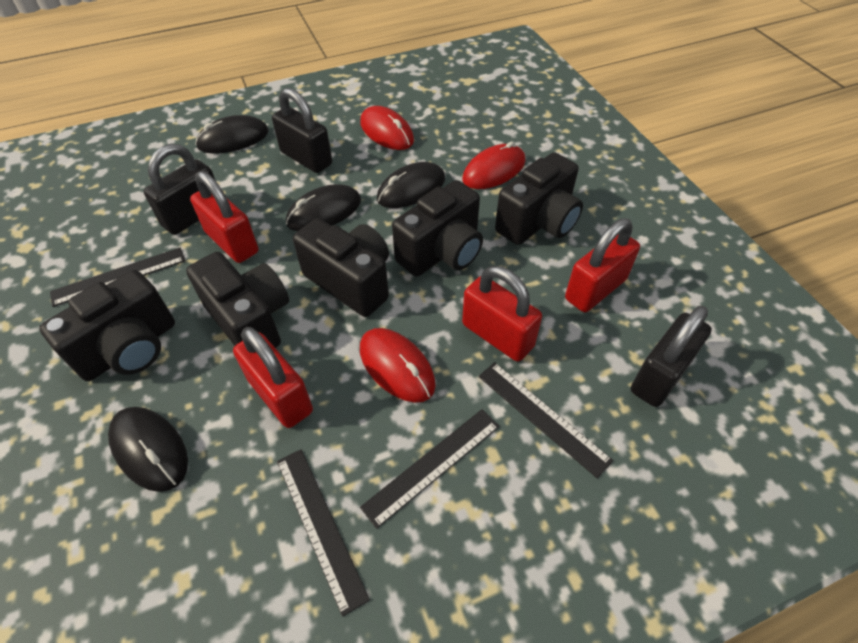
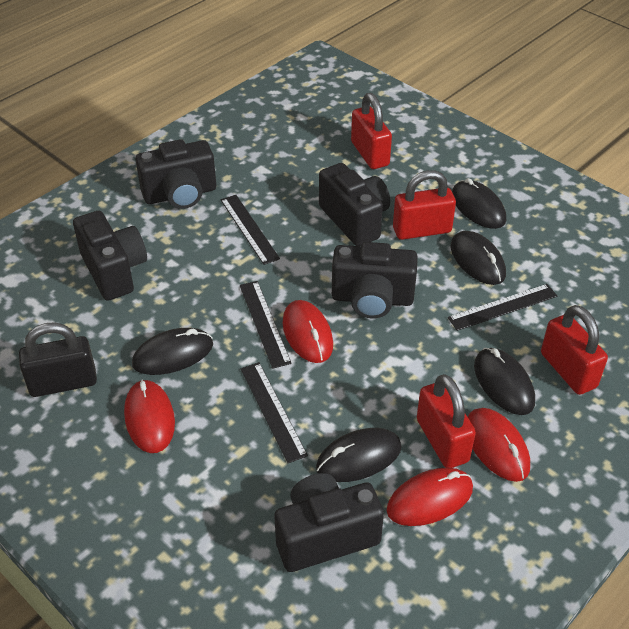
black mouse: 4 -> 5
black padlock: 3 -> 1
red mouse: 3 -> 4

